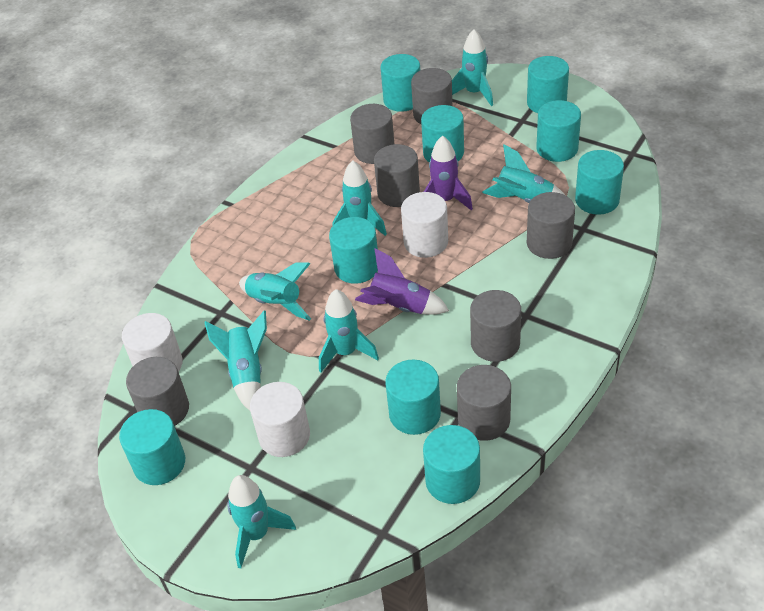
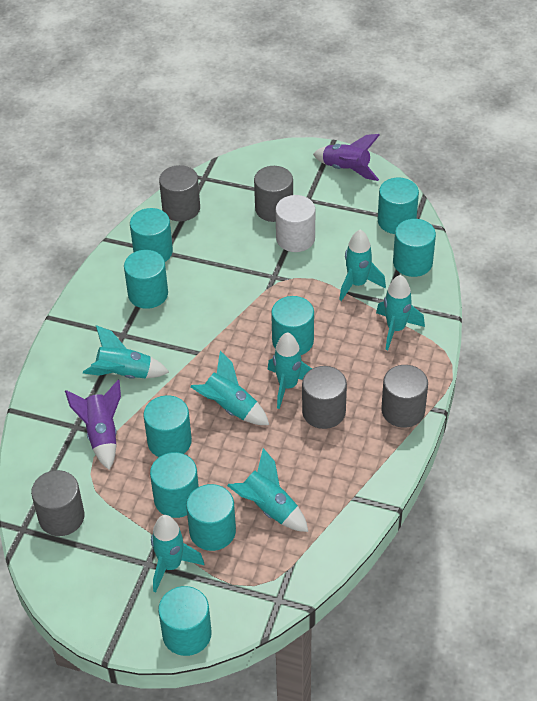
grey cylinder: 7 -> 5
white cylinder: 3 -> 1

